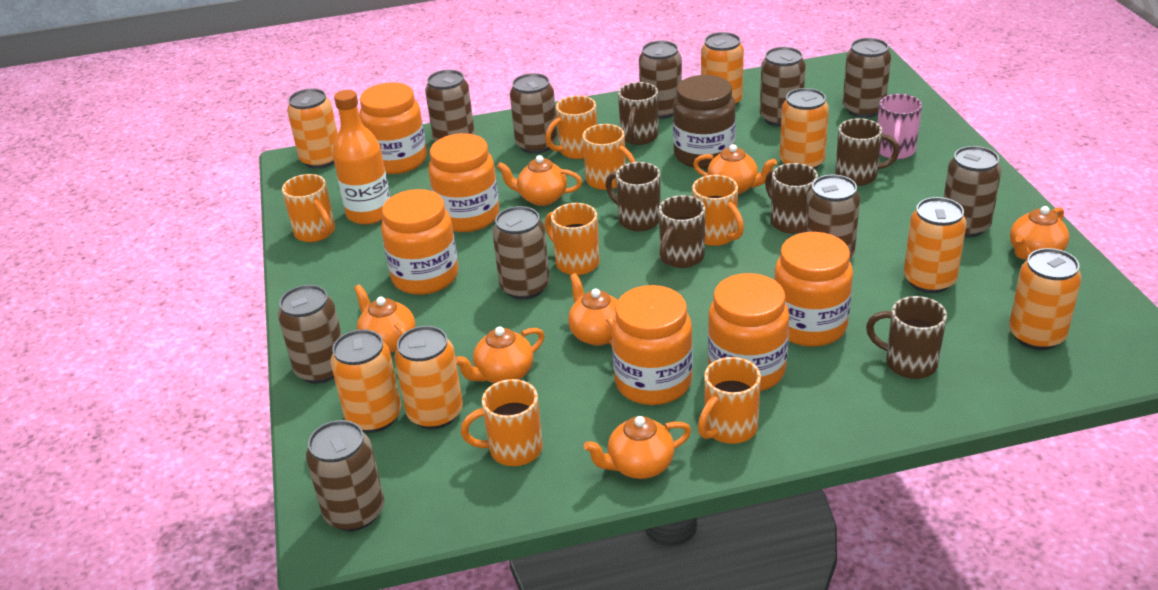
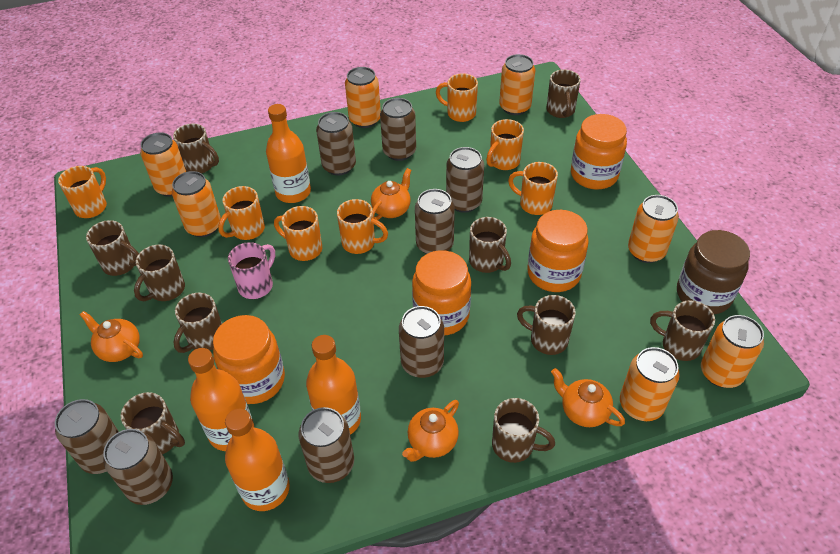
brown can: 10 -> 8
brown mug: 6 -> 10
orange bottle: 1 -> 4
orange jar: 6 -> 4
orange teapot: 7 -> 4

